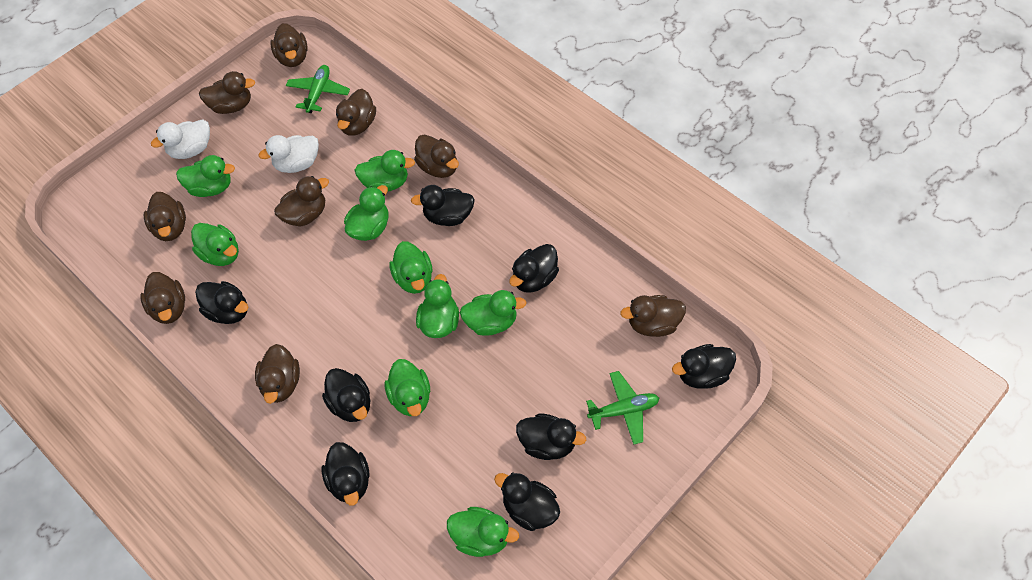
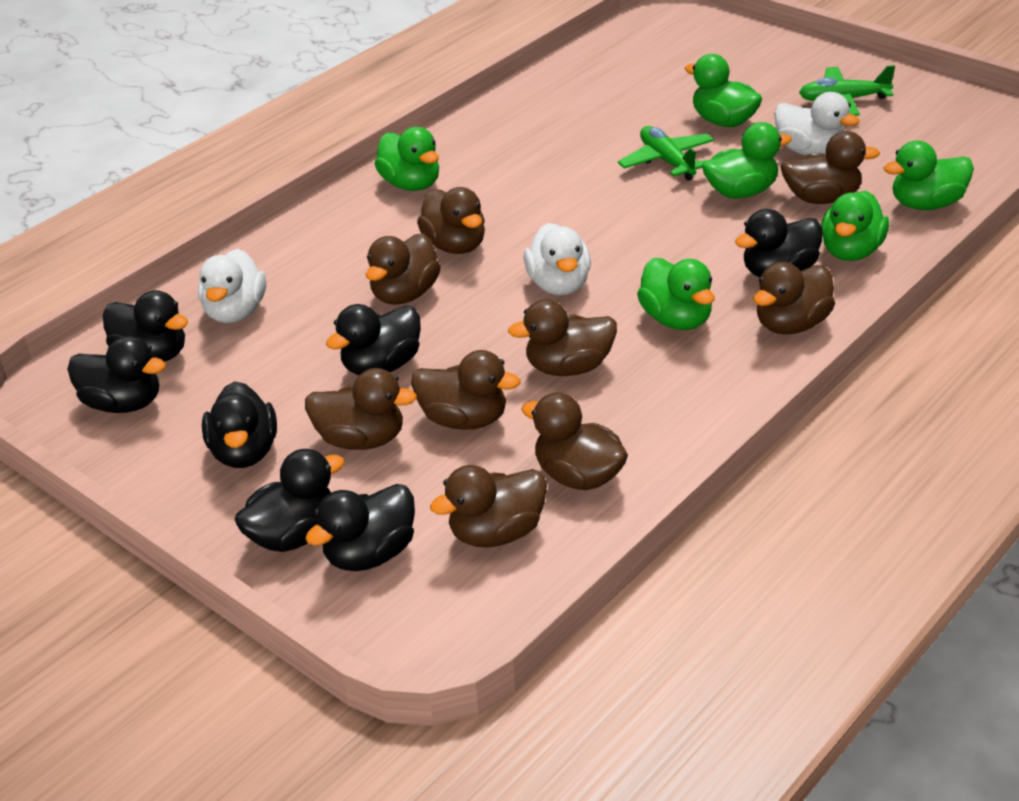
black duck: 8 -> 7
green duck: 9 -> 6
white duck: 2 -> 3

